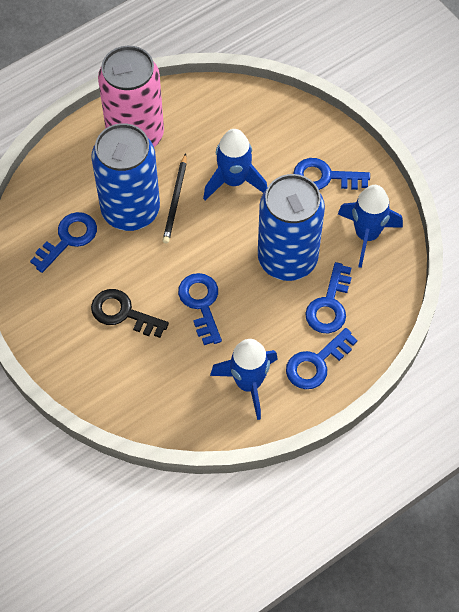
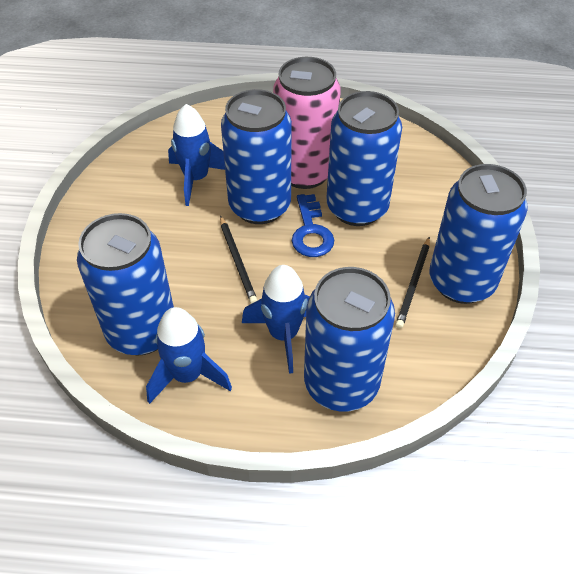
black key: 1 -> 0
black pencil: 1 -> 2
blue can: 2 -> 5
blue key: 5 -> 1

